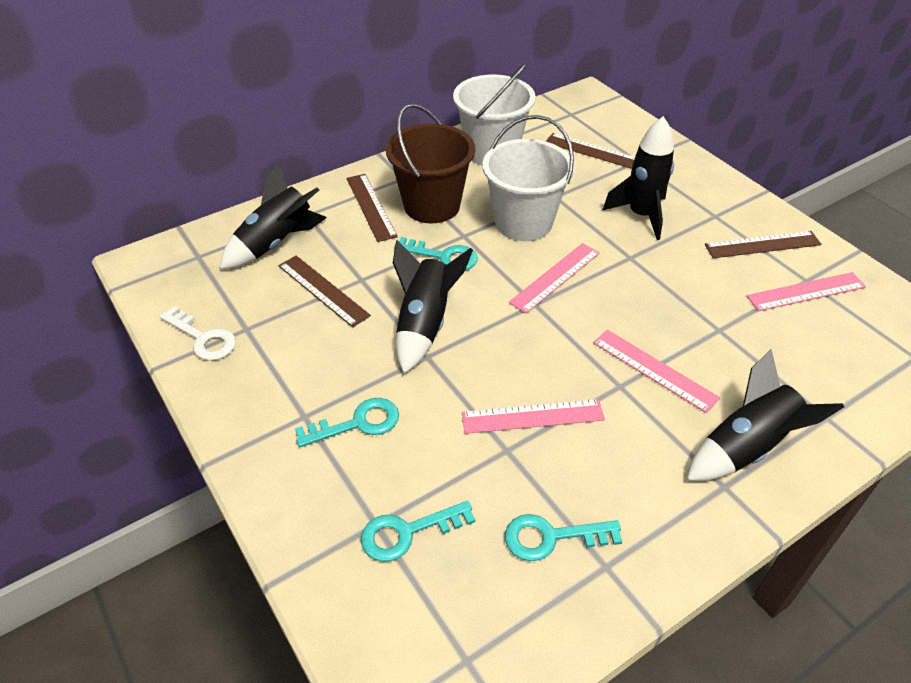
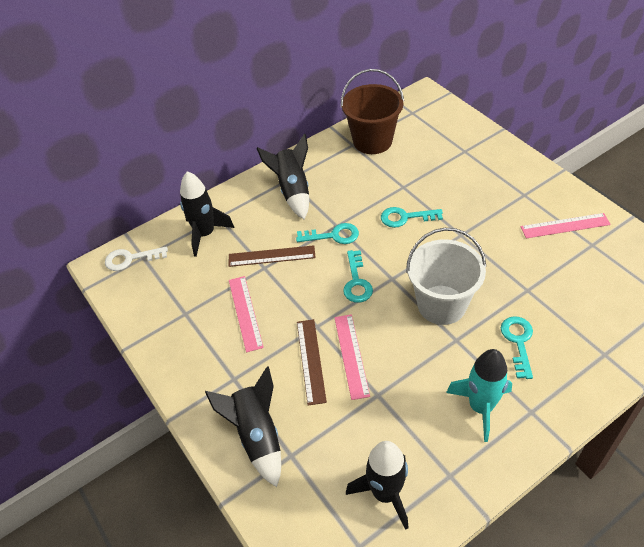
brown ruler: 4 -> 2
pink ruler: 4 -> 3
turquoise rocket: 0 -> 1
white bucket: 2 -> 1

